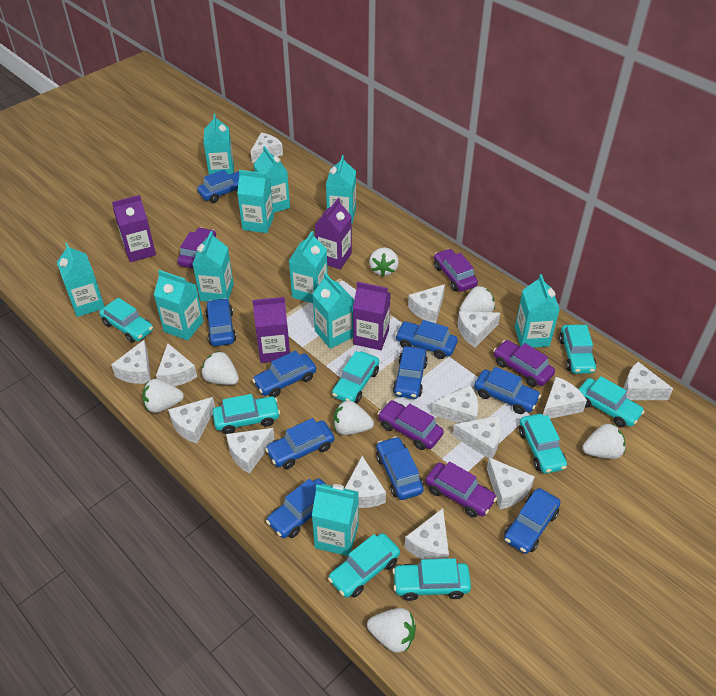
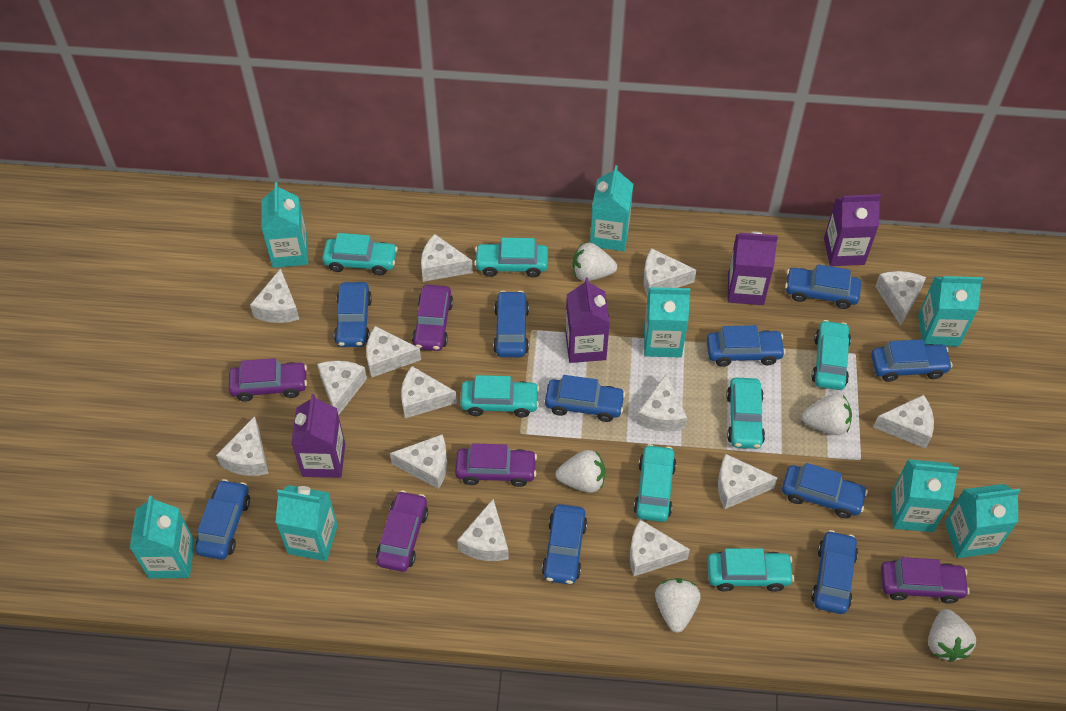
turquoise car: 8 -> 7
turquoise carton: 11 -> 8
white strawberry: 7 -> 5

